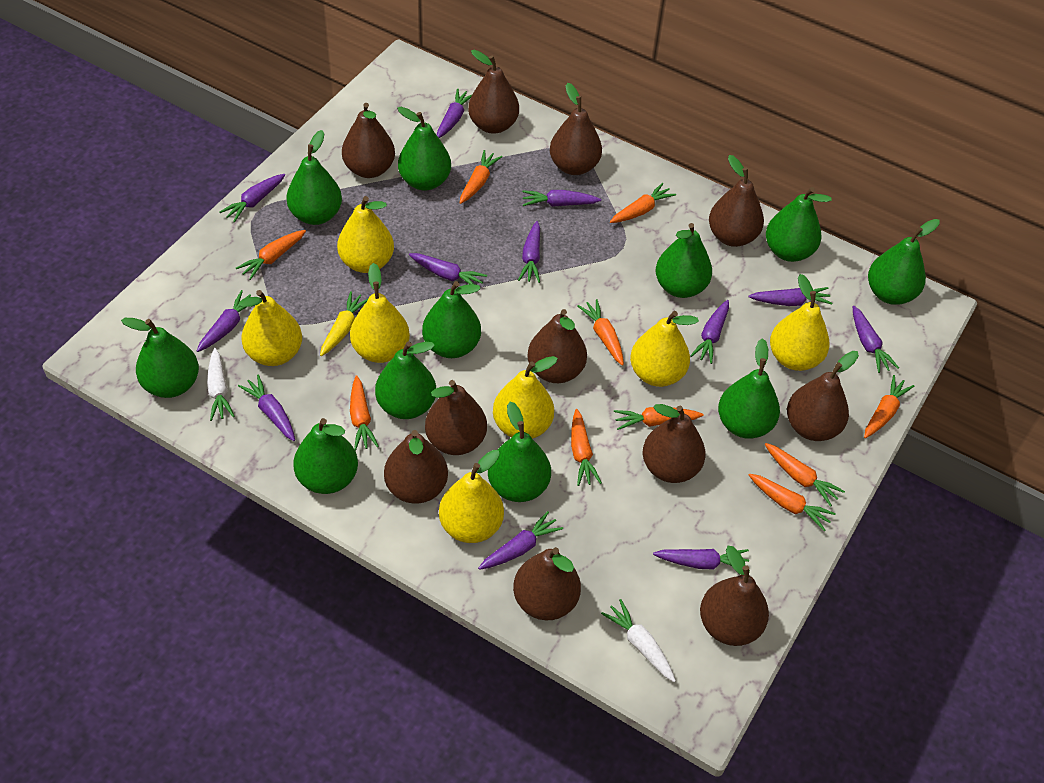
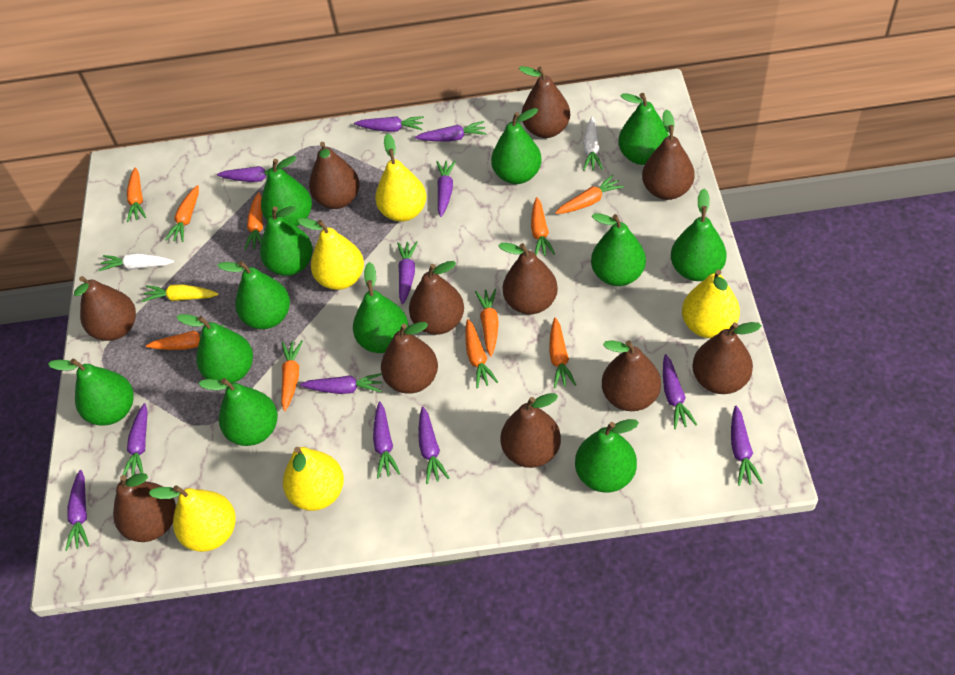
green pear: 11 -> 12
yellow pear: 7 -> 5

